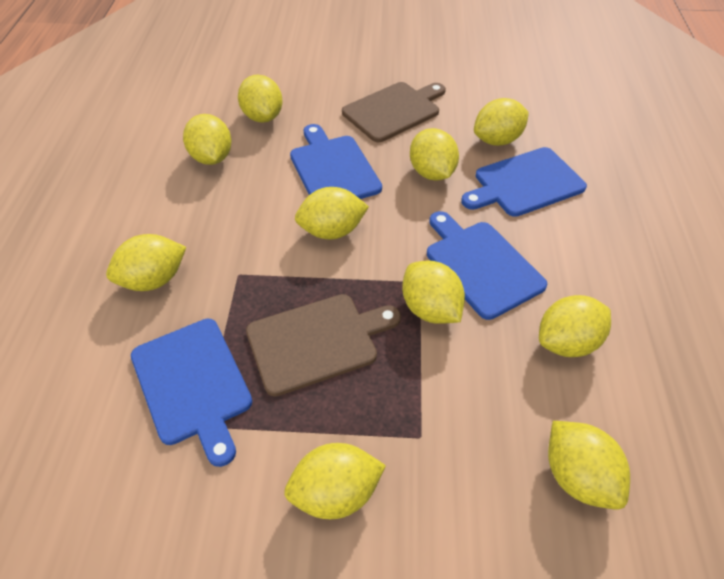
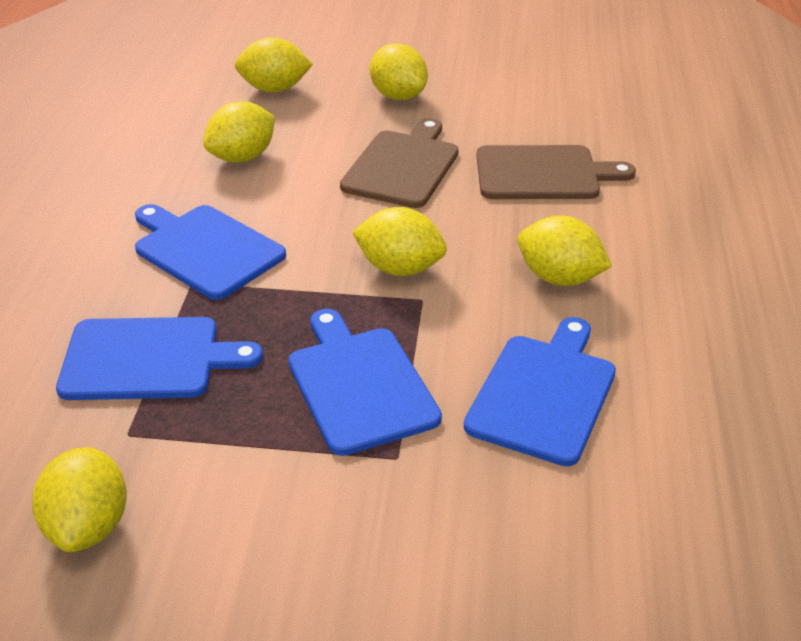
yellow lemon: 10 -> 6

